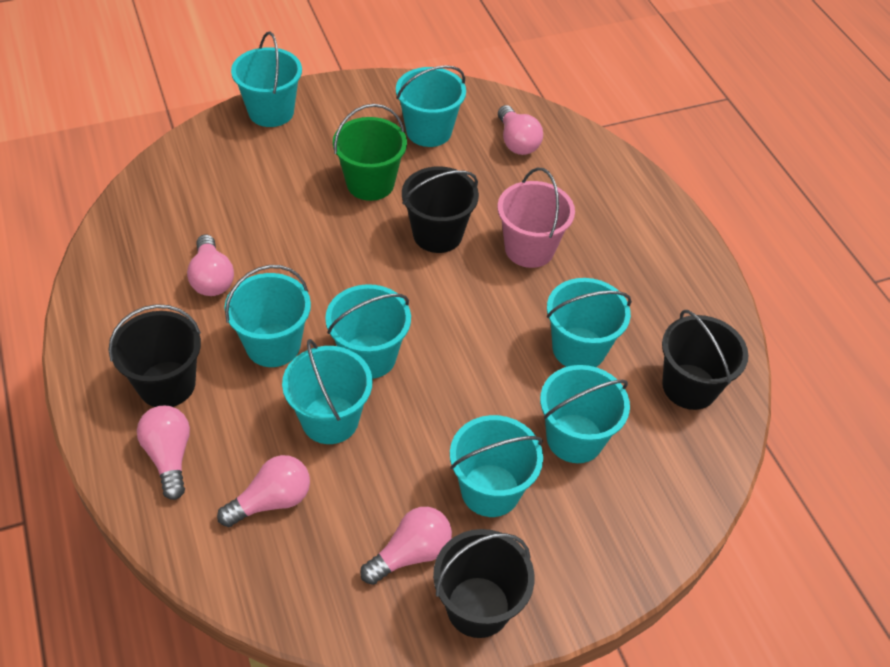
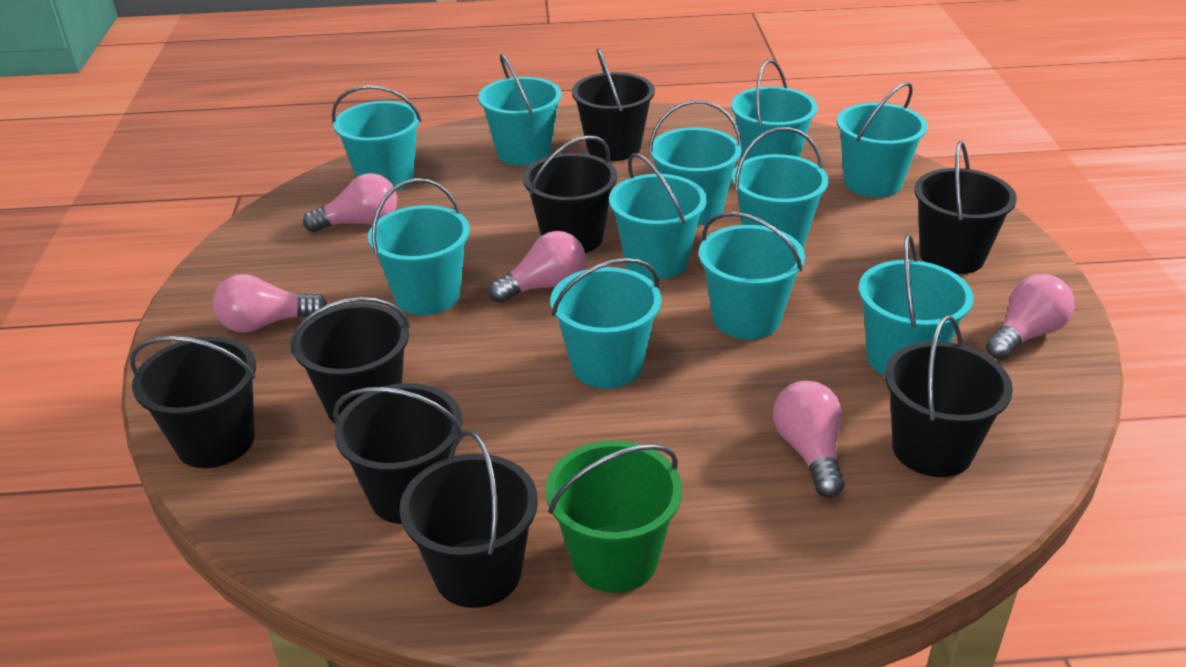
black bucket: 4 -> 8
pink bucket: 1 -> 0
turquoise bucket: 8 -> 11

